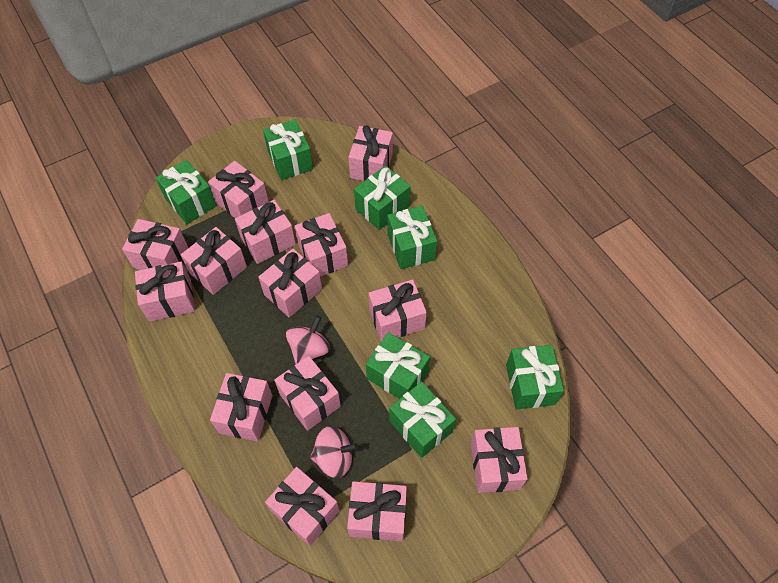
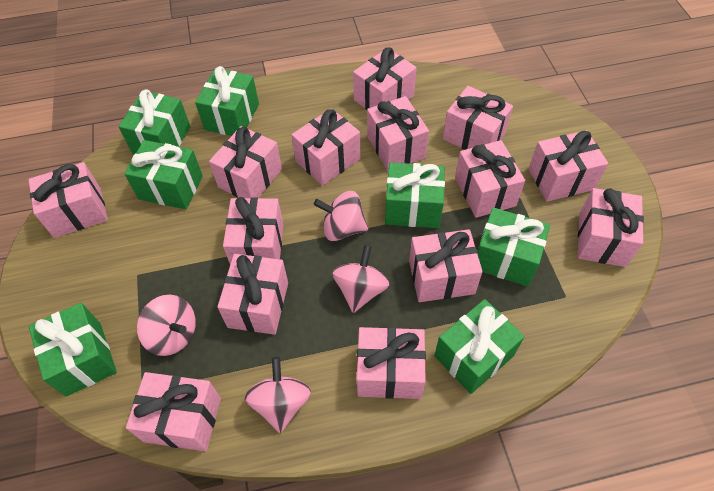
pink spinning top: 2 -> 4

